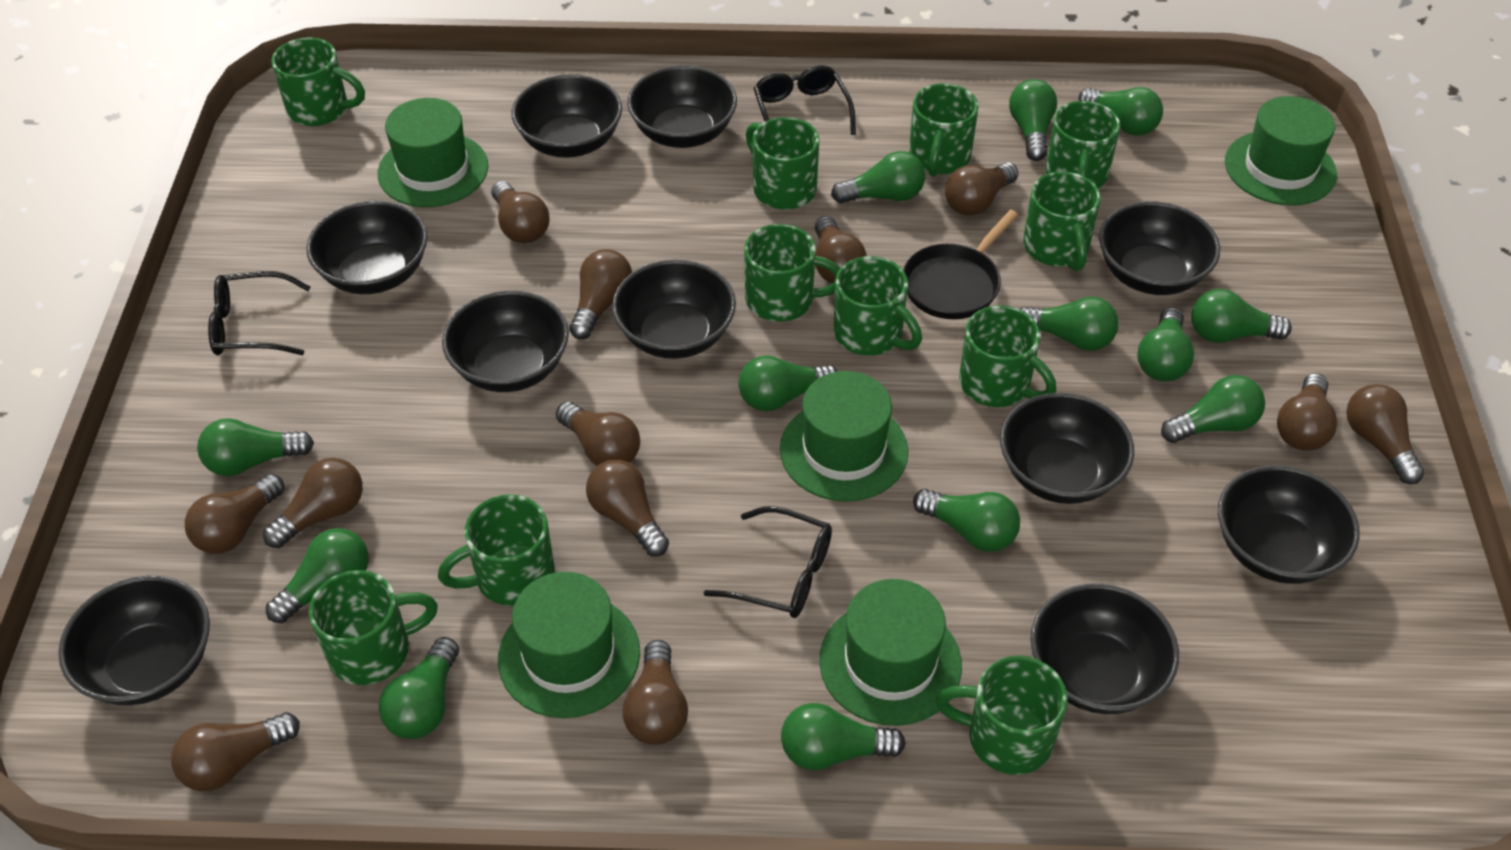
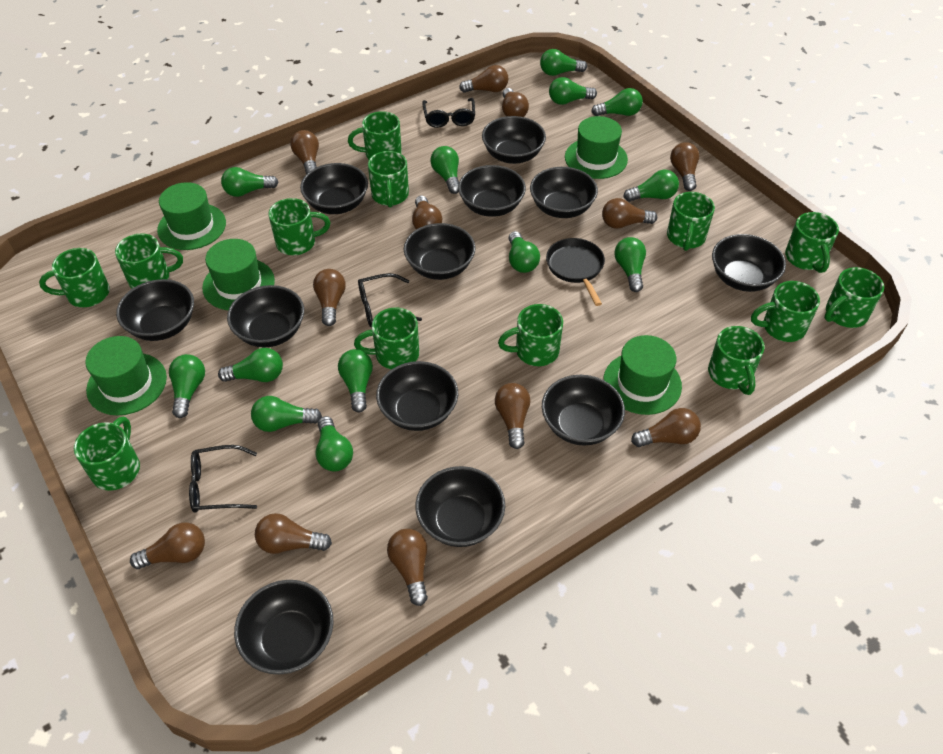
black bowl: 10 -> 12
green mug: 11 -> 13

